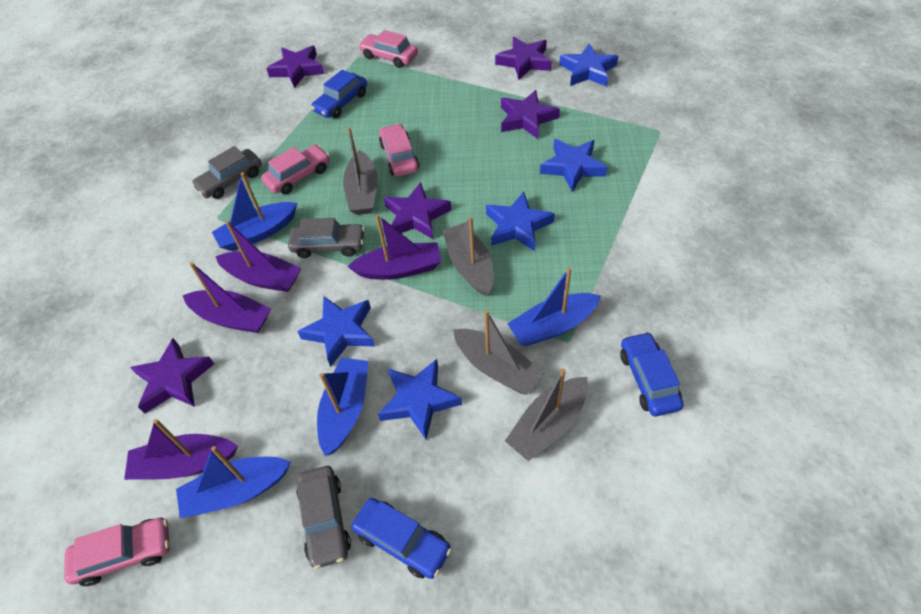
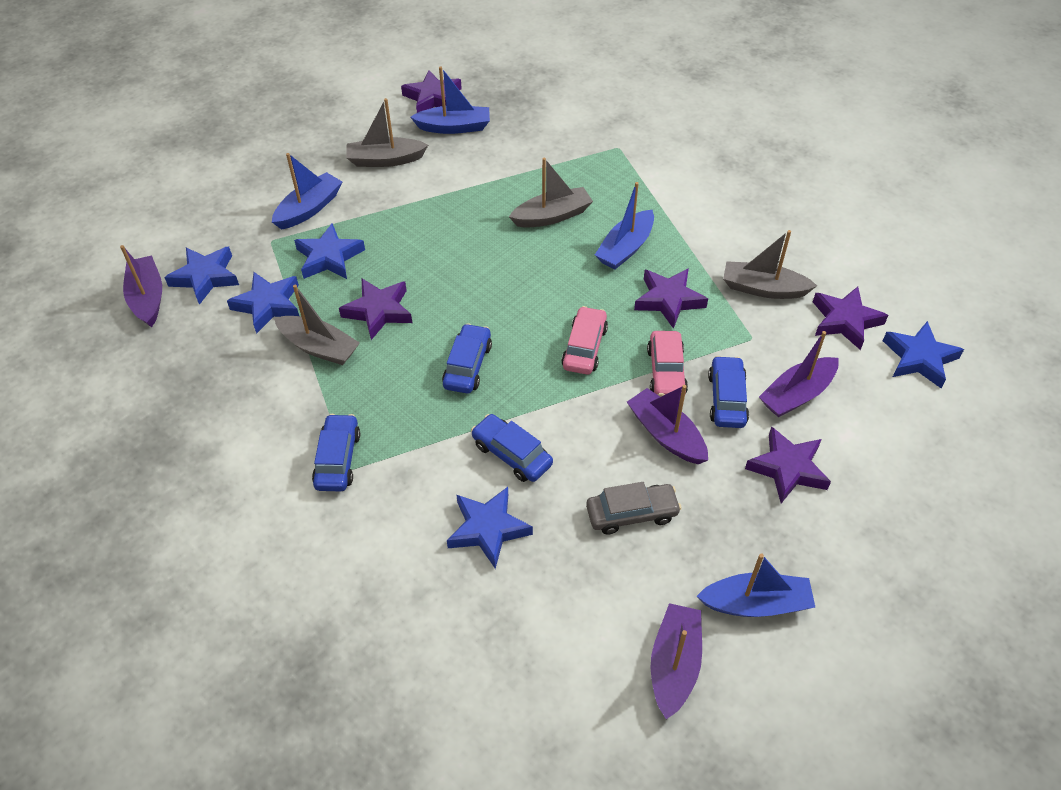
blue car: 3 -> 4
grey car: 3 -> 1
pink car: 4 -> 2

